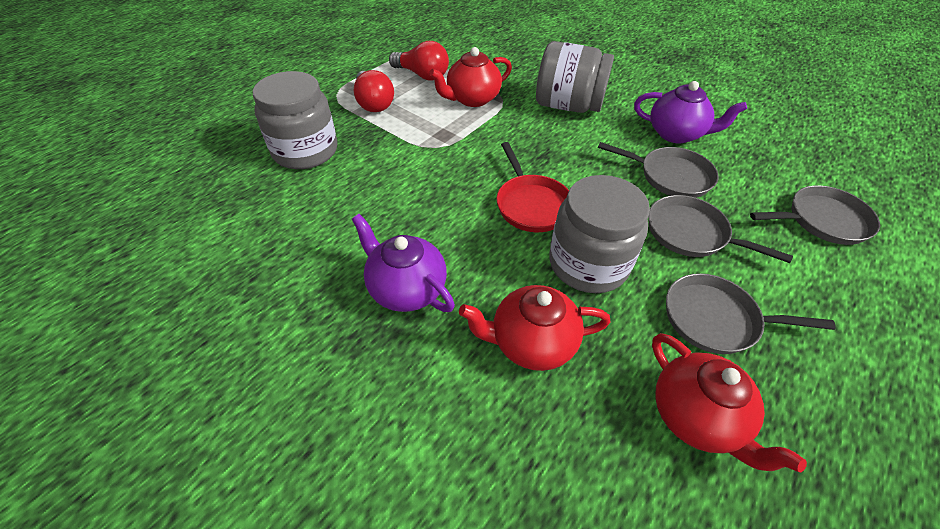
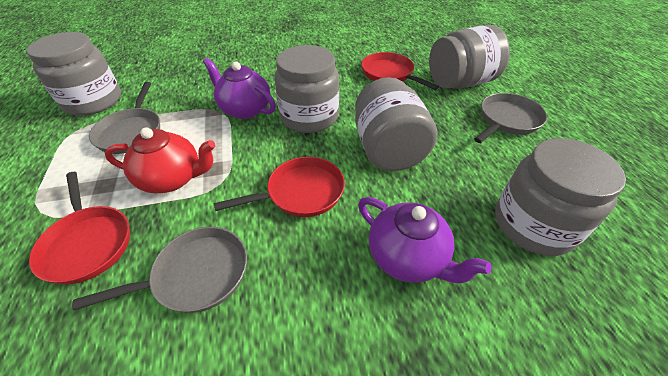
grey jar: 3 -> 5
grey pan: 4 -> 3
red light bulb: 2 -> 0
red pan: 1 -> 3
red teapot: 3 -> 1

